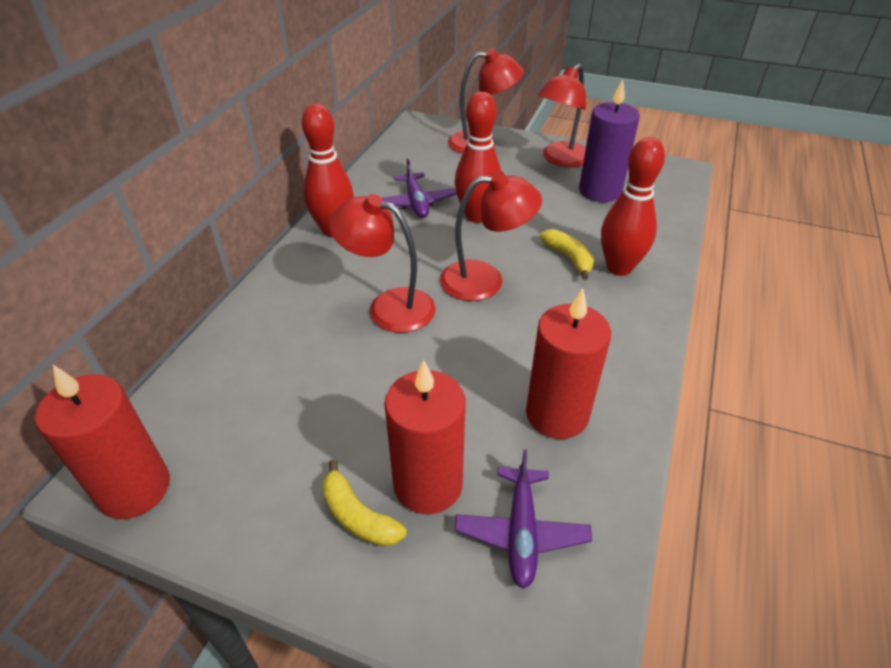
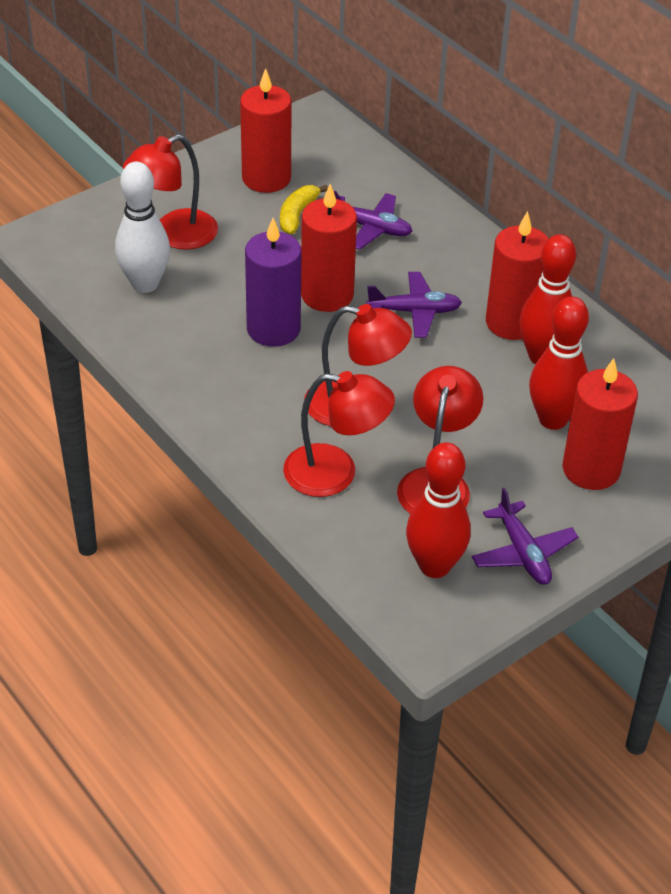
purple plane: 2 -> 3
red candle: 3 -> 4
white bowling pin: 0 -> 1
yellow banana: 2 -> 1

